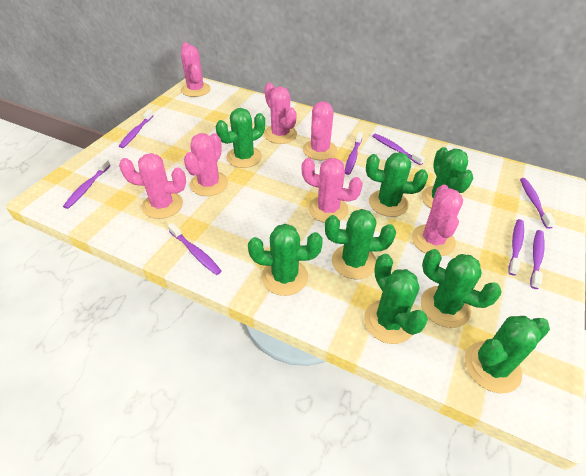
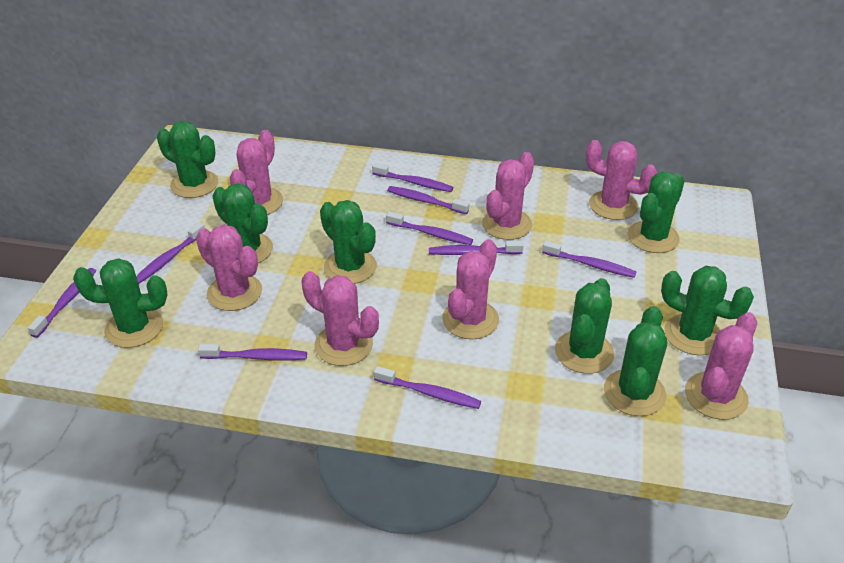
purple toothbrush: 8 -> 9

